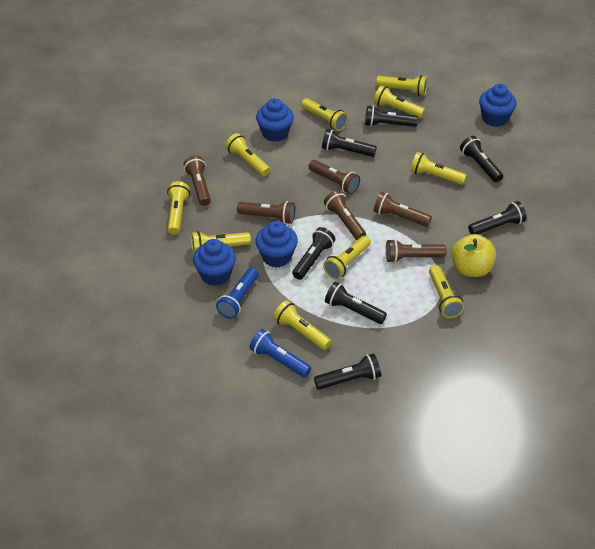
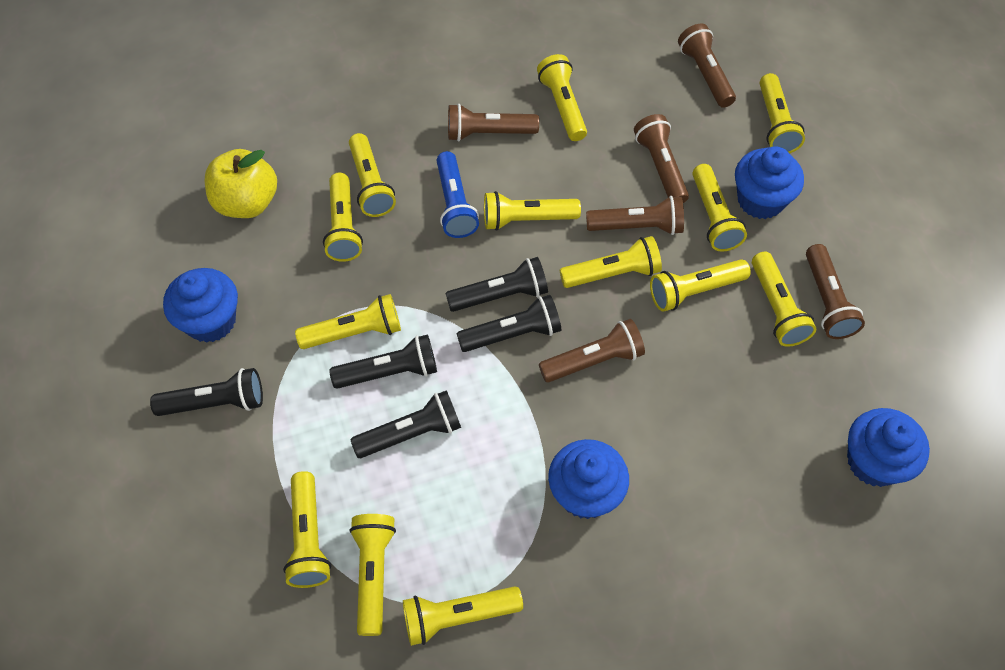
black flashlight: 7 -> 5
blue flashlight: 2 -> 1
yellow flashlight: 10 -> 13

